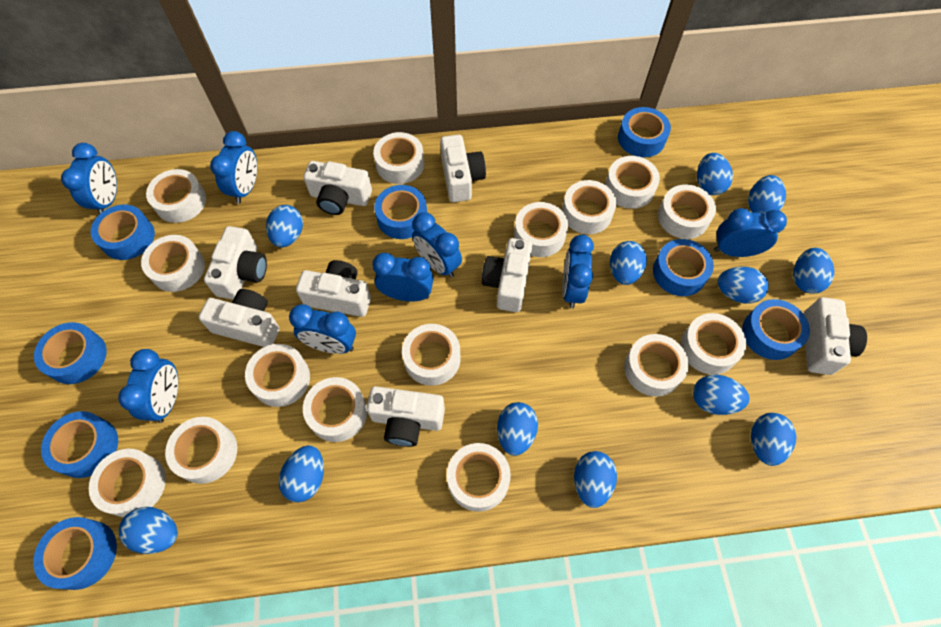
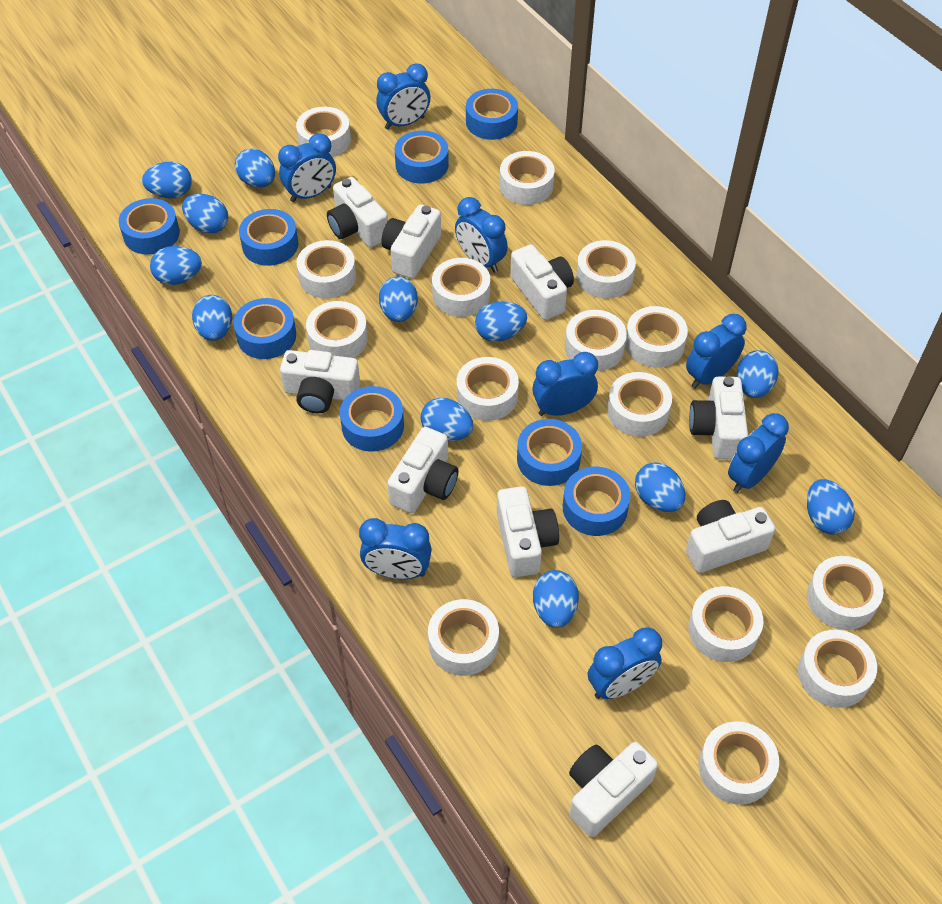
white camera: 8 -> 9

